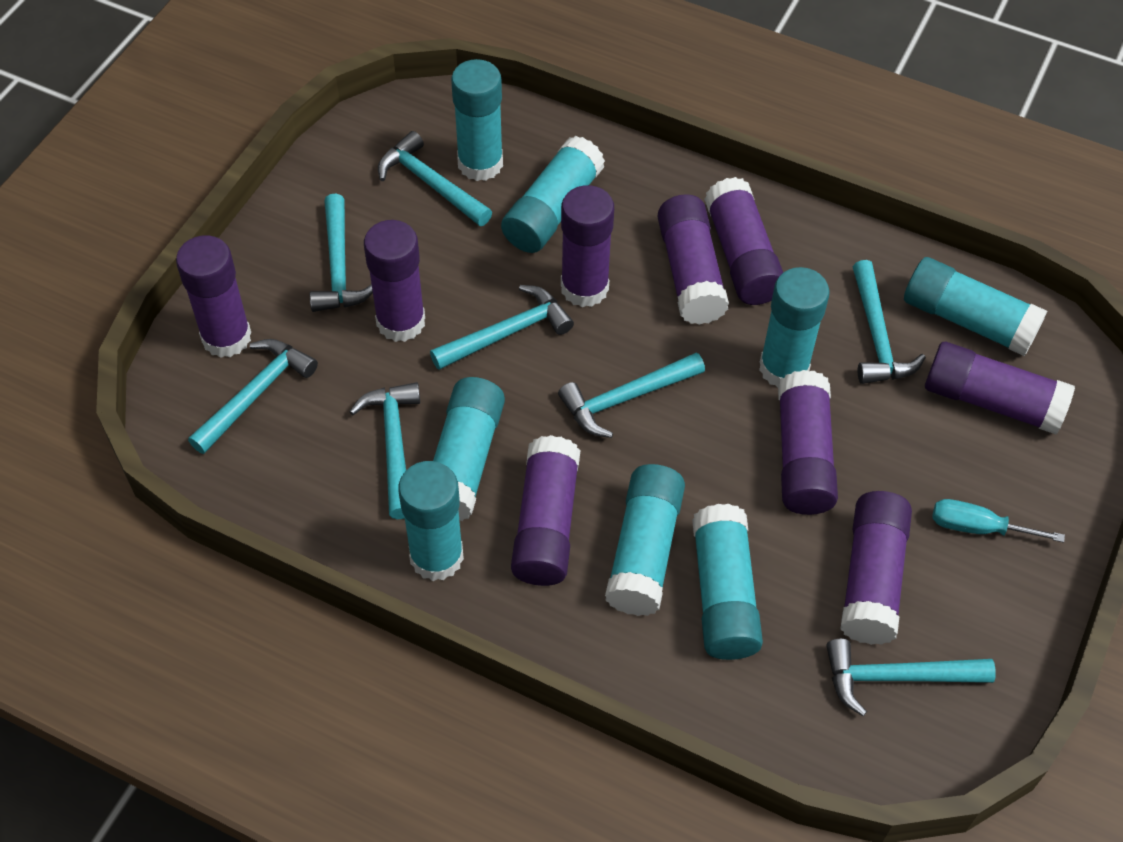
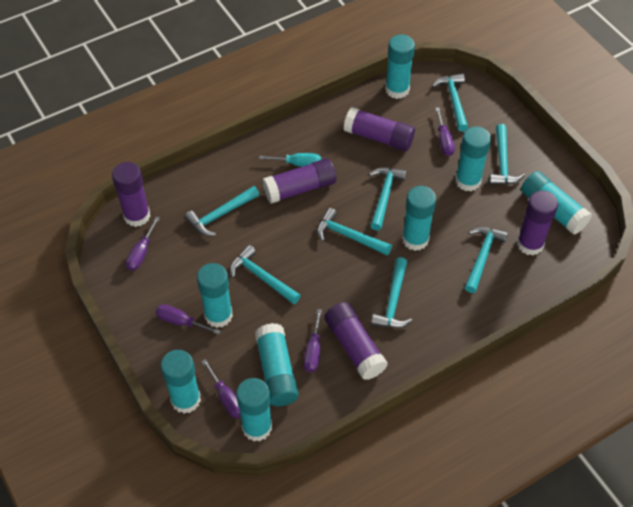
purple glue stick: 9 -> 5
purple screwdriver: 0 -> 5

